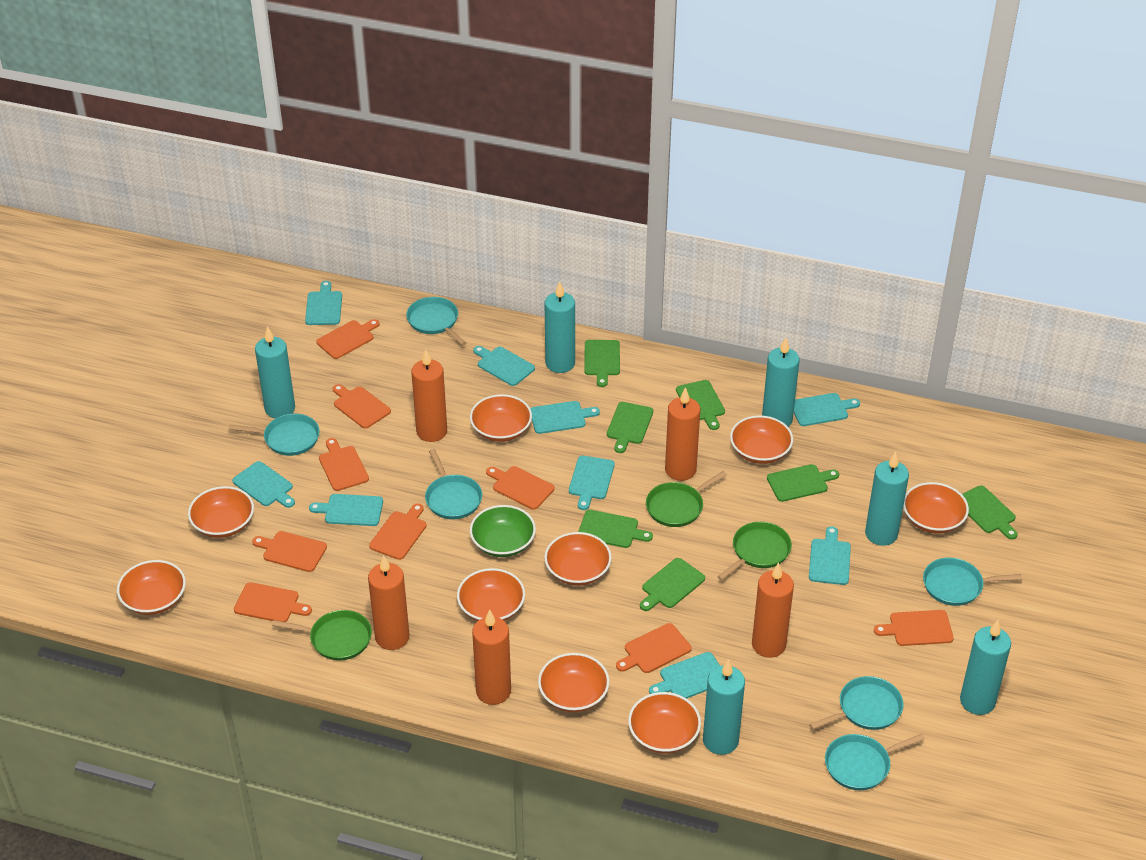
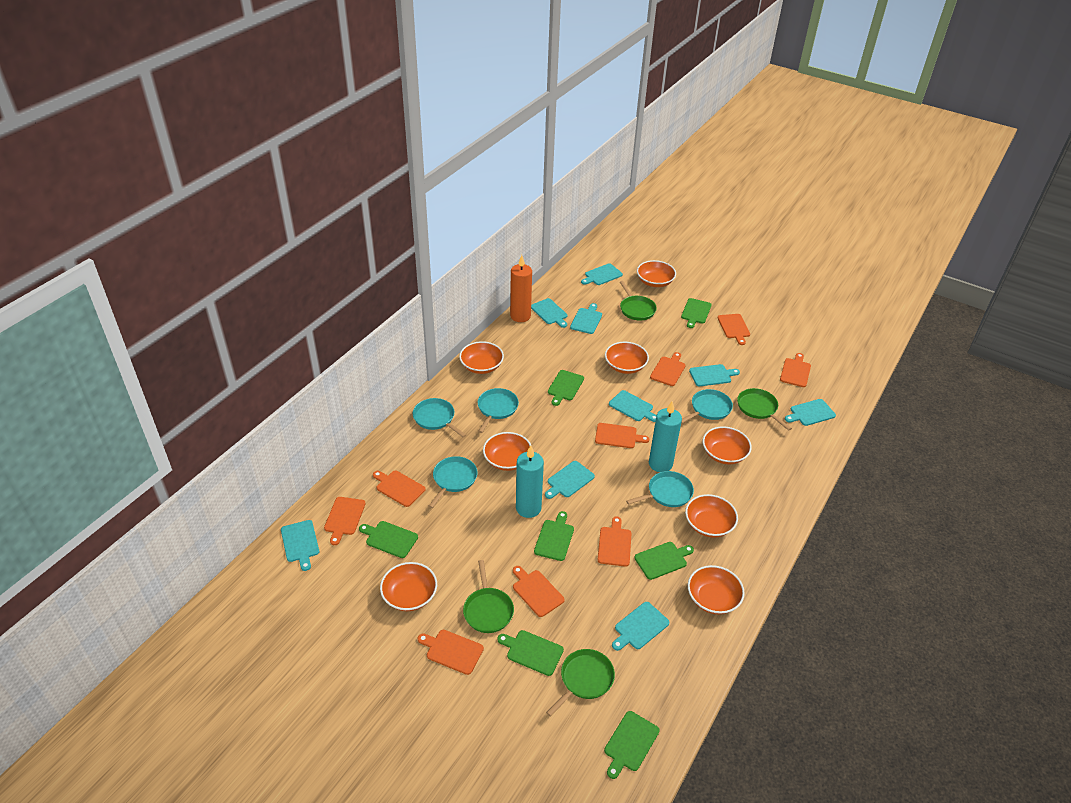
green bowl: 1 -> 0
green pan: 3 -> 4
orange bowl: 9 -> 8
orange candle: 5 -> 1
turquoise candle: 6 -> 2
turquoise pan: 6 -> 5

